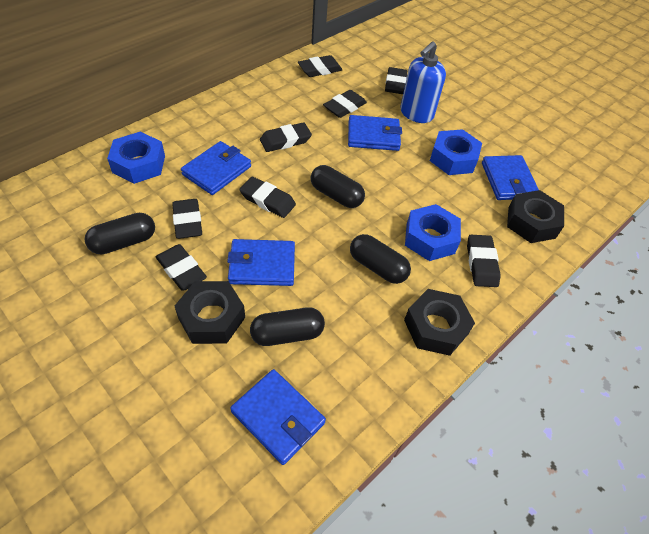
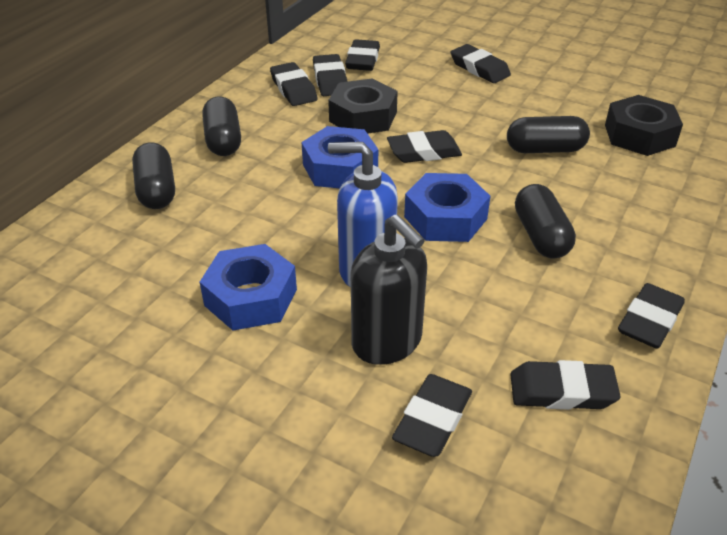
black nut: 3 -> 2
black soap dispenser: 0 -> 1
blue wallet: 5 -> 0

